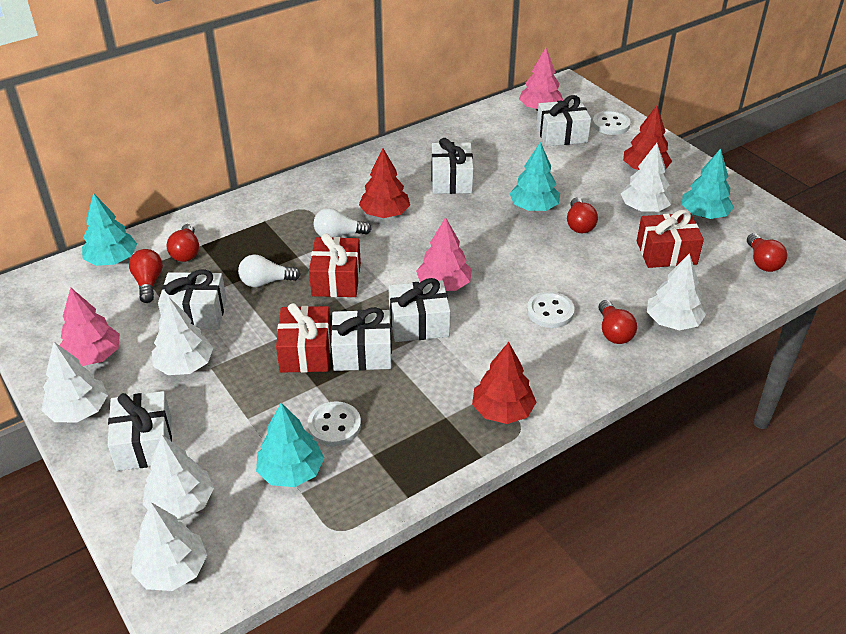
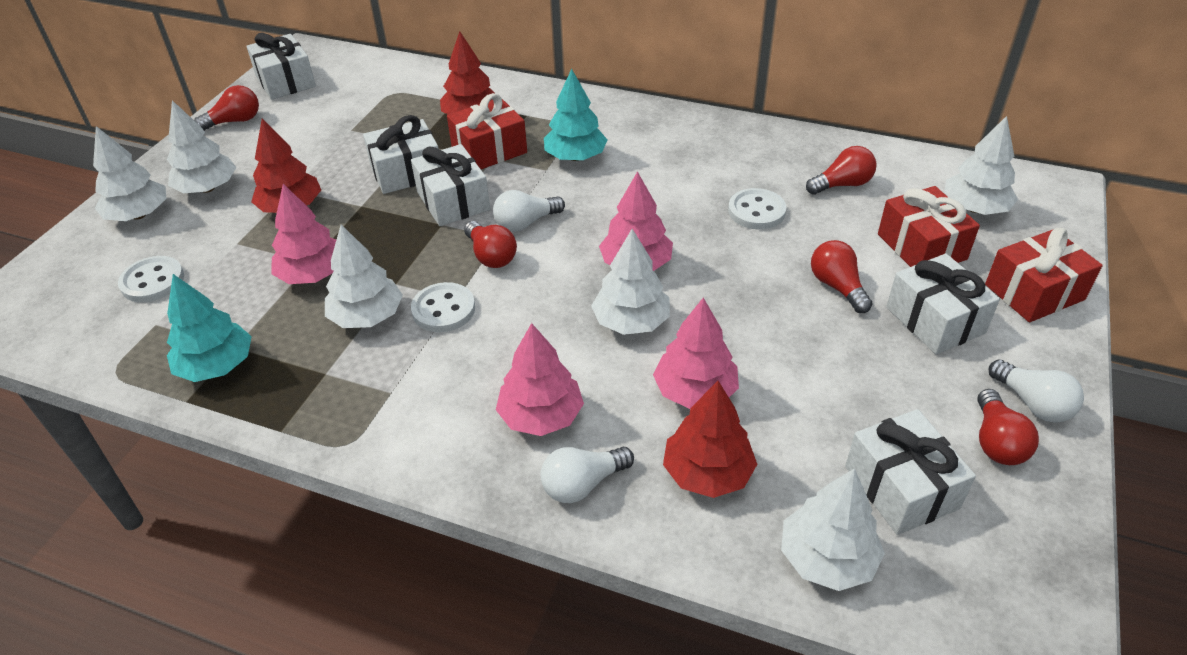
pink tree: 3 -> 4
turquoise tree: 4 -> 2
white gift: 6 -> 5
white light bulb: 2 -> 3

